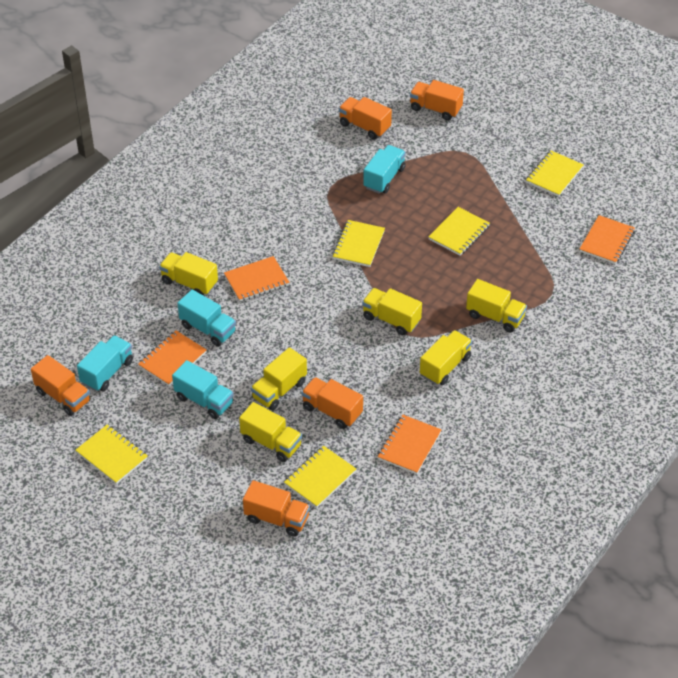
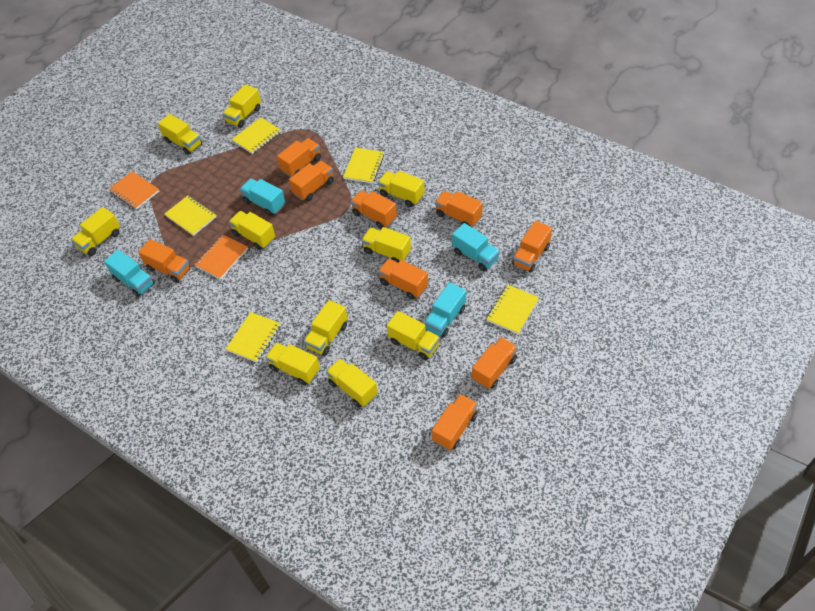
orange notebook: 4 -> 2
orange truck: 5 -> 9
yellow truck: 6 -> 10

